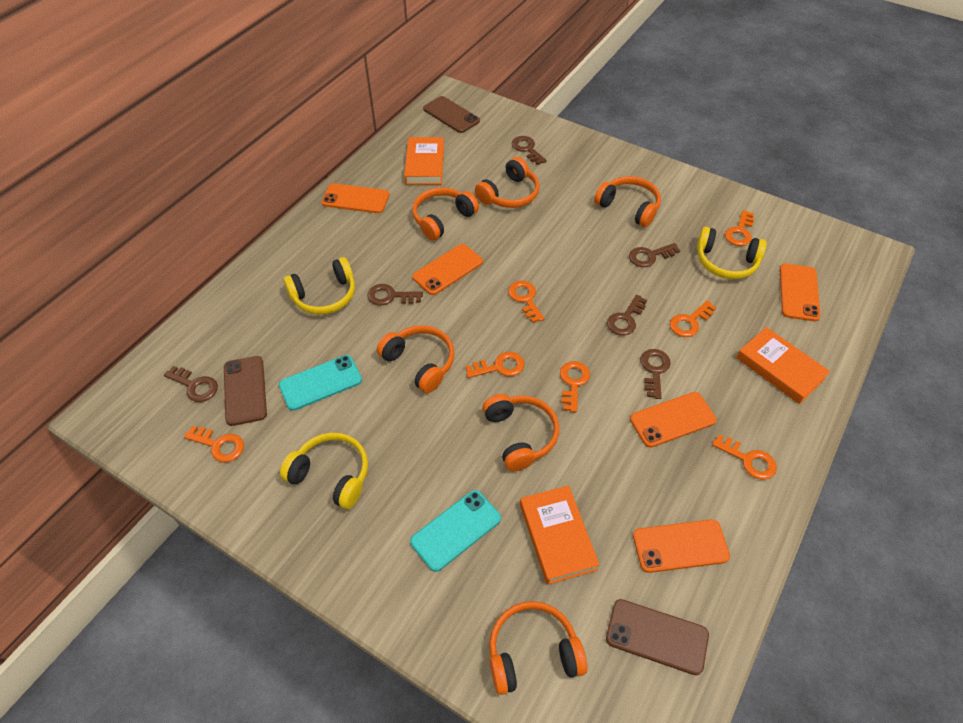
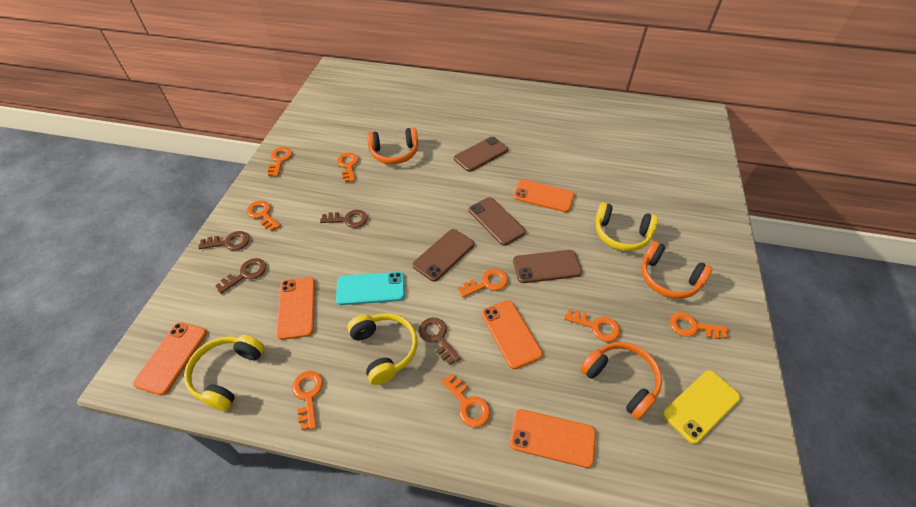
brown key: 6 -> 4
brown phone: 3 -> 4
orange book: 3 -> 0
orange headphones: 6 -> 3
orange key: 7 -> 8
turquoise phone: 2 -> 1
yellow phone: 0 -> 1

